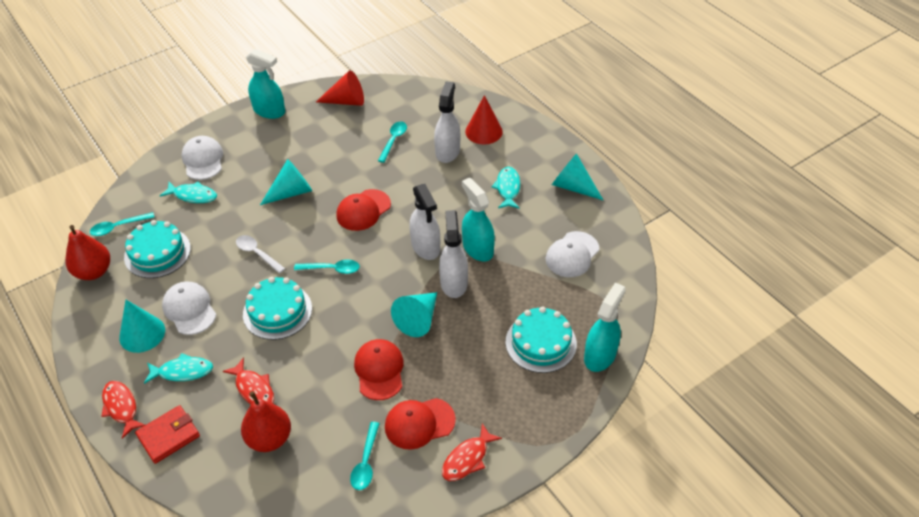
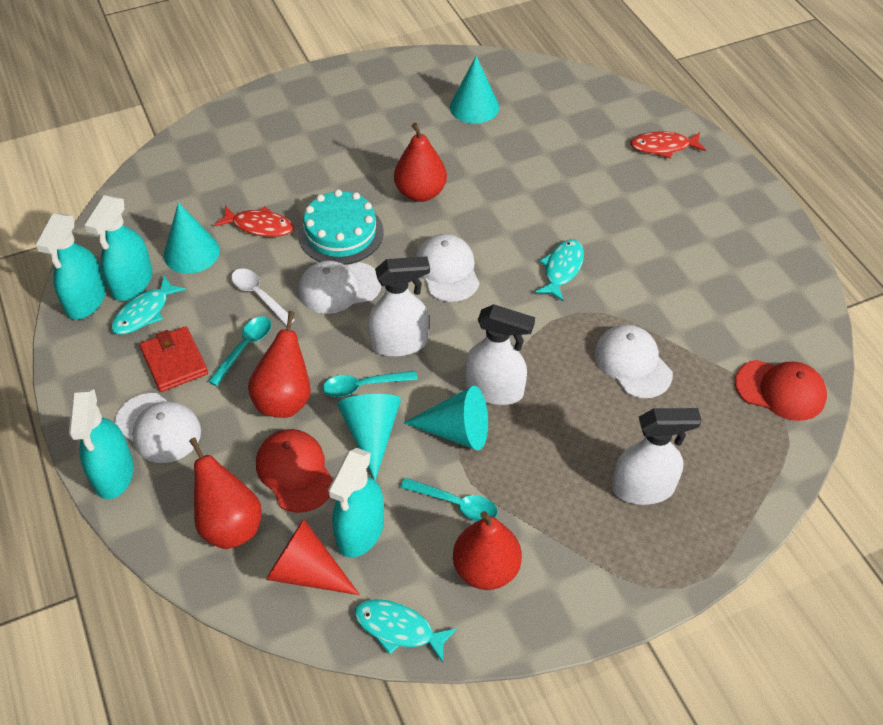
red cap: 3 -> 2
red cone: 2 -> 1
red fish: 3 -> 2
red pear: 2 -> 4
turquoise cake: 3 -> 1
turquoise spoon: 4 -> 3
turquoise spray bottle: 3 -> 4
white cap: 3 -> 4

